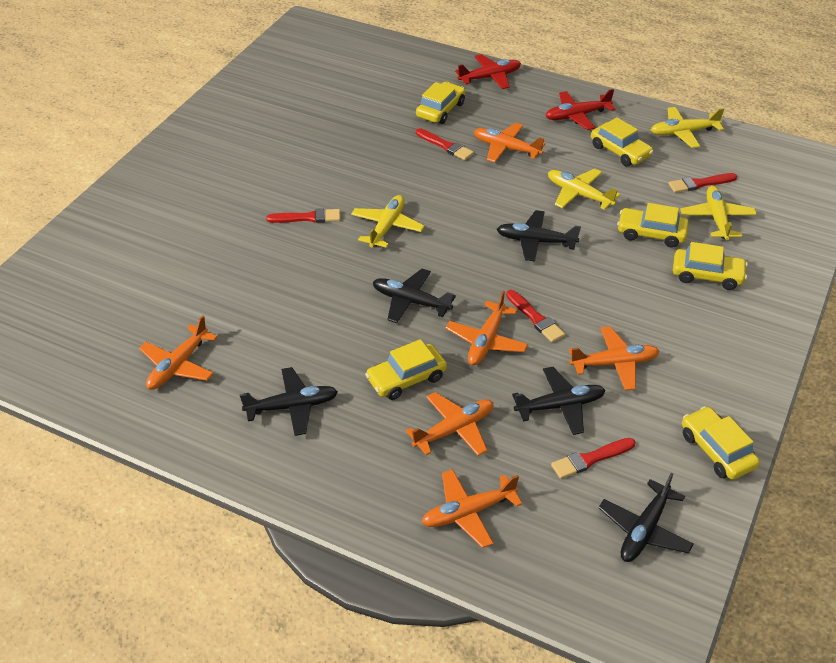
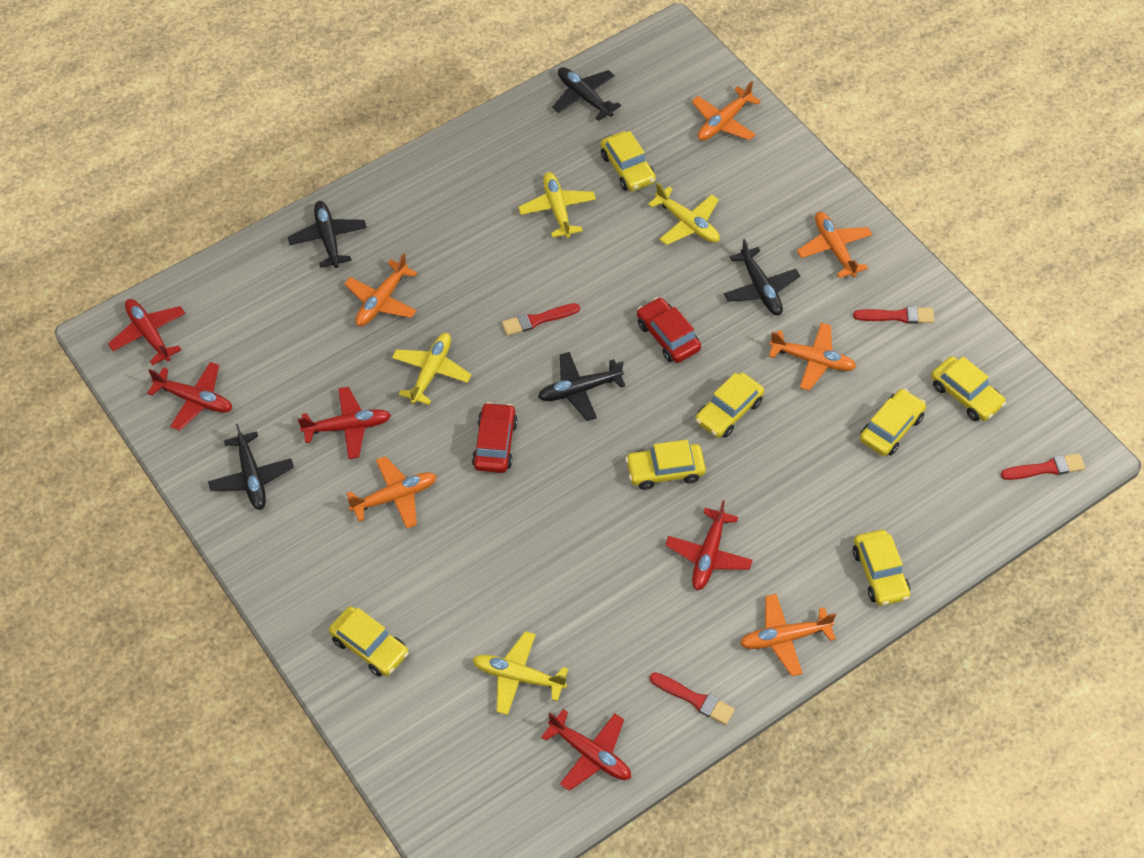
red brush: 5 -> 4
red car: 0 -> 2
red plane: 2 -> 5
yellow car: 6 -> 7

